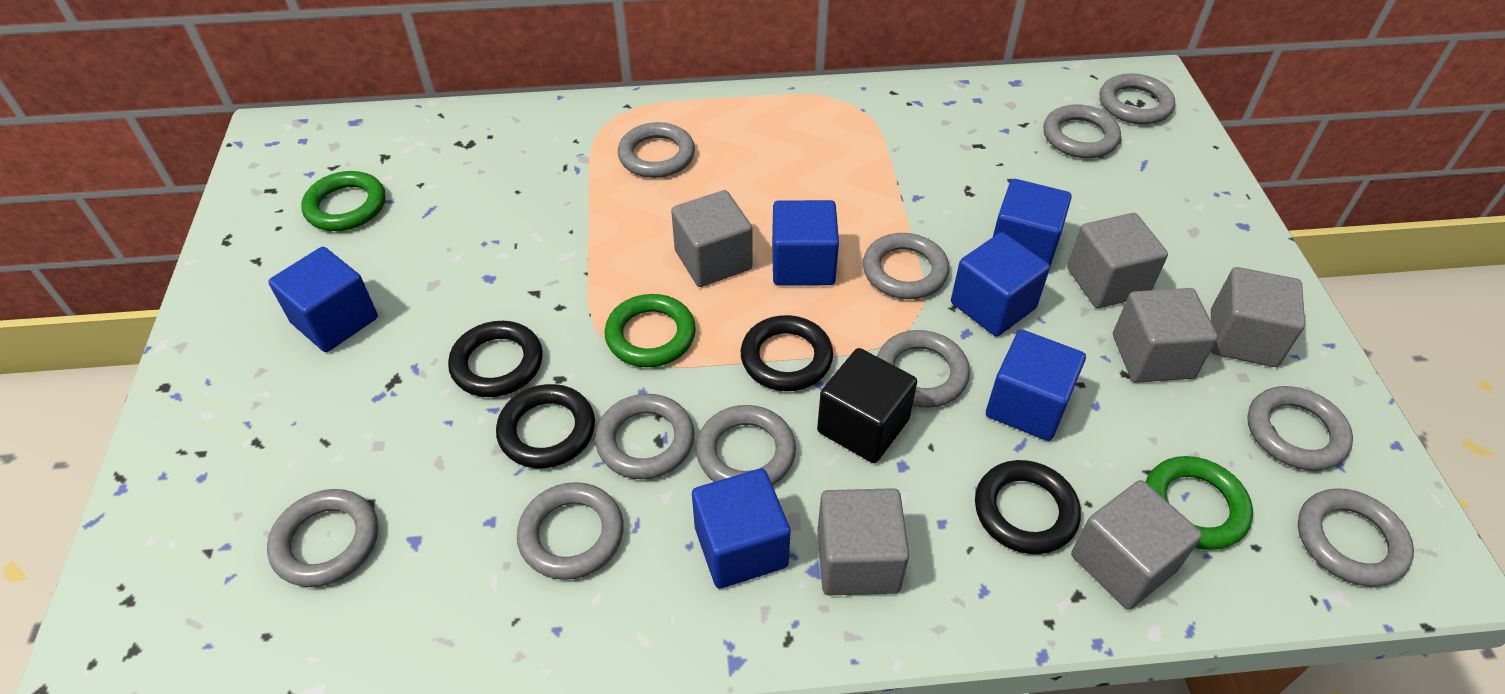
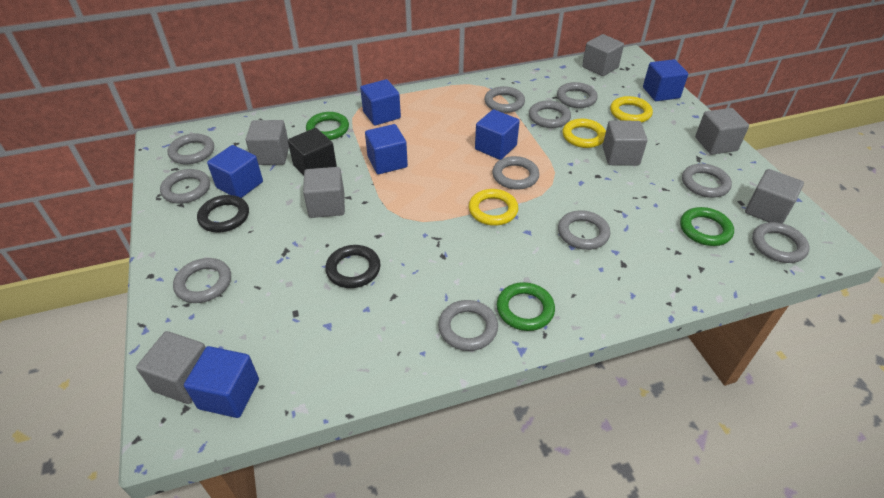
black ring: 4 -> 2
grey cube: 6 -> 7
yellow ring: 0 -> 3

